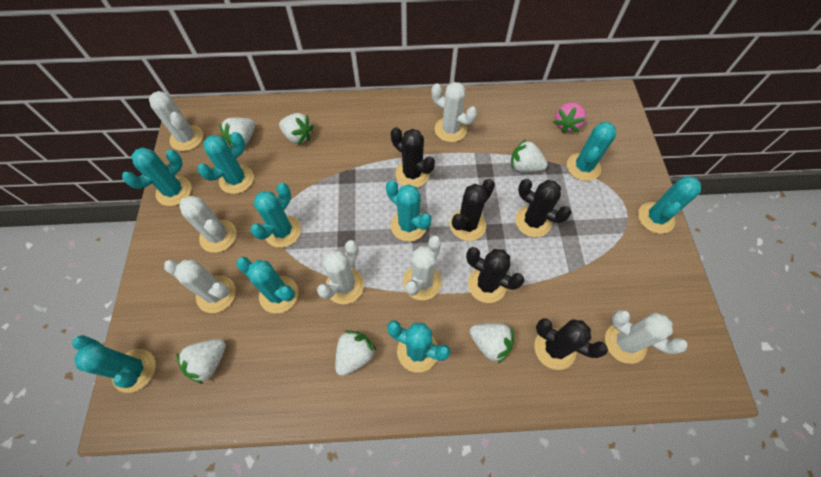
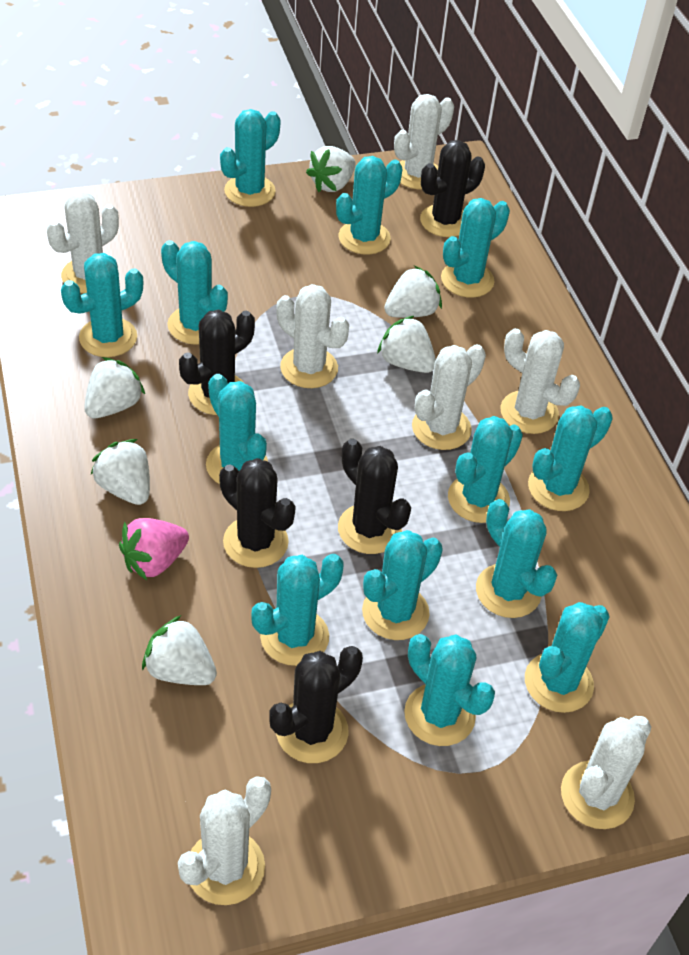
turquoise cactus: 9 -> 13

